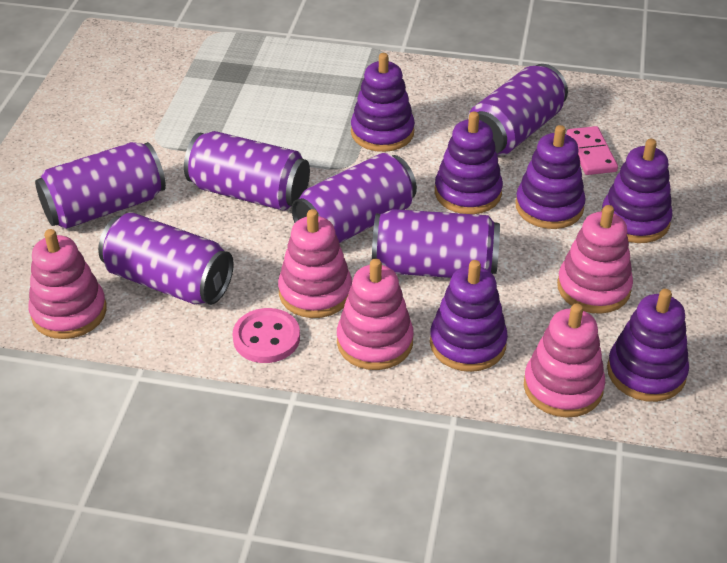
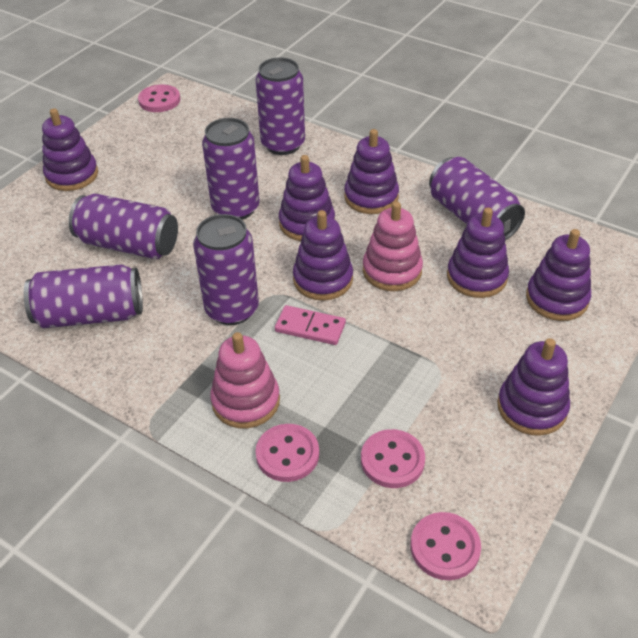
pink button: 1 -> 4
pink stacking toy: 5 -> 2
purple stacking toy: 6 -> 7

